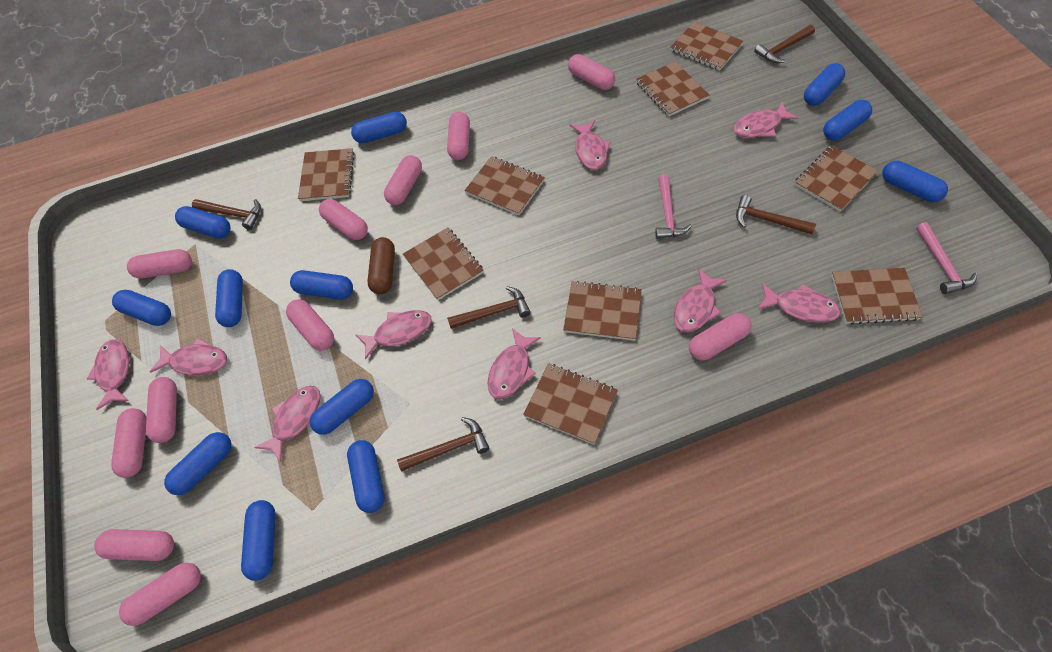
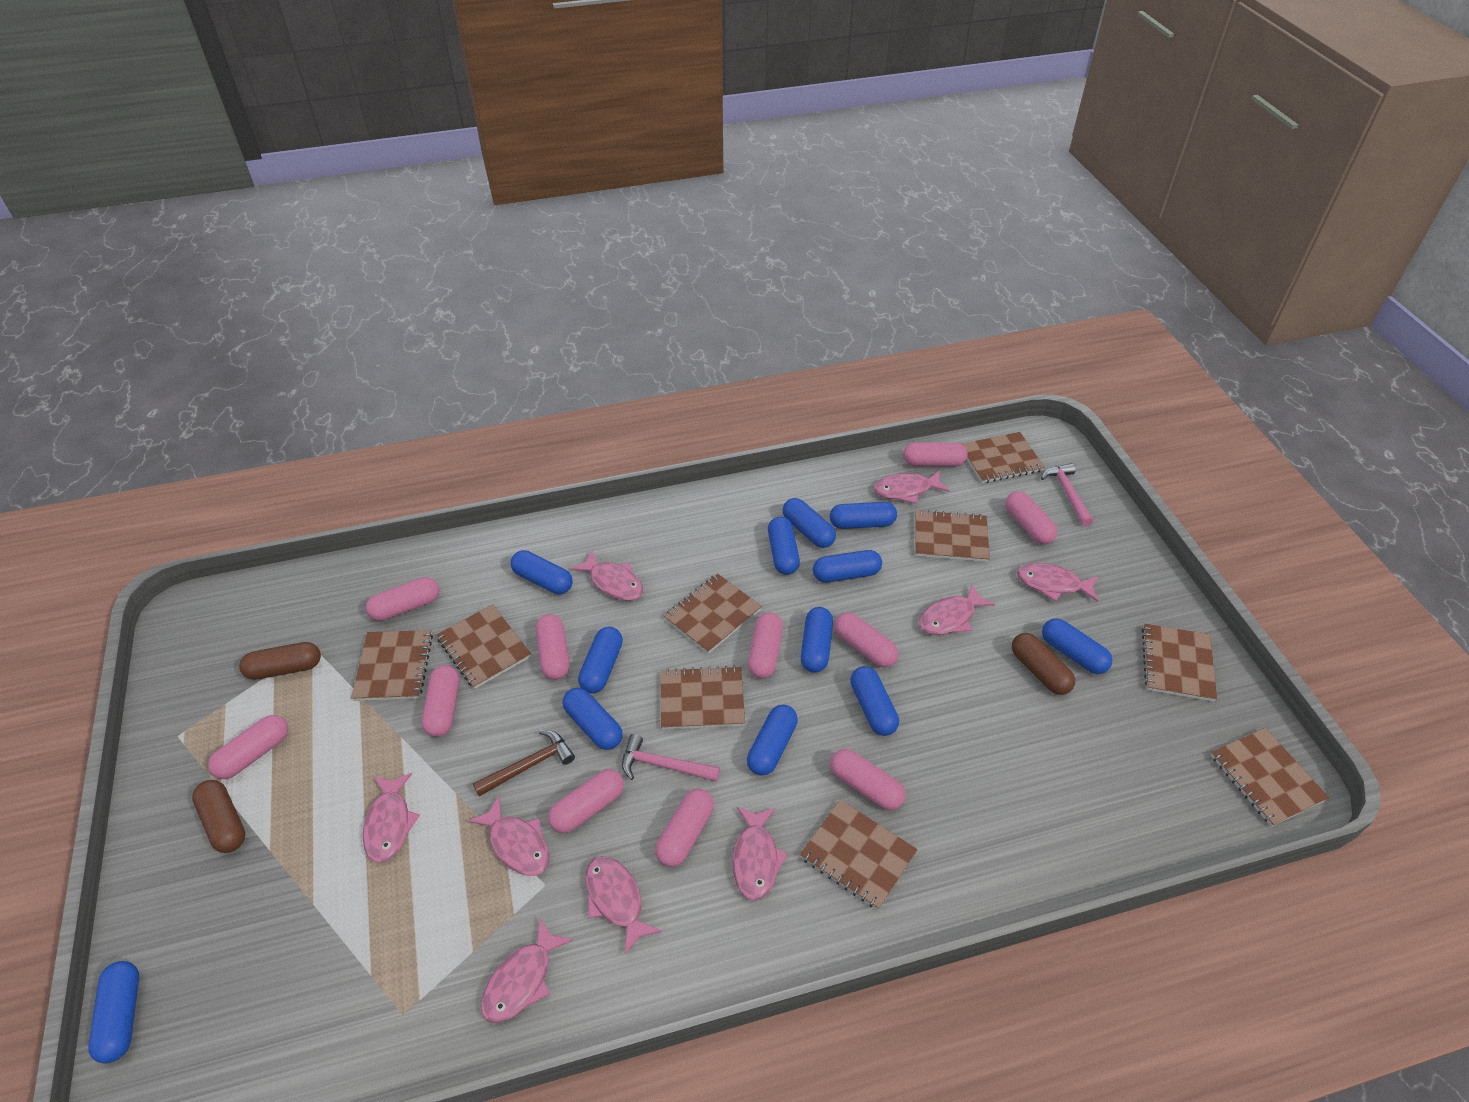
brown capsule: 1 -> 3
brown hammer: 5 -> 1

